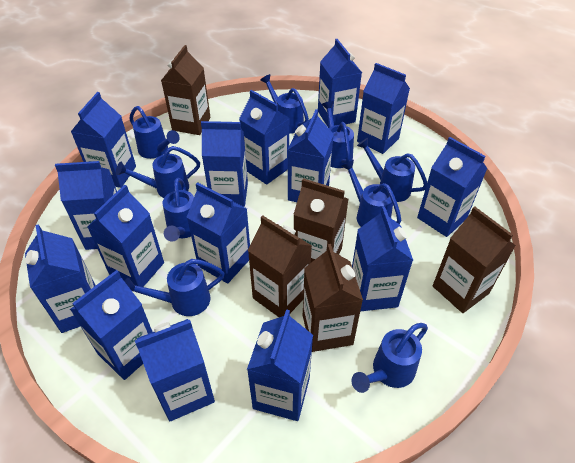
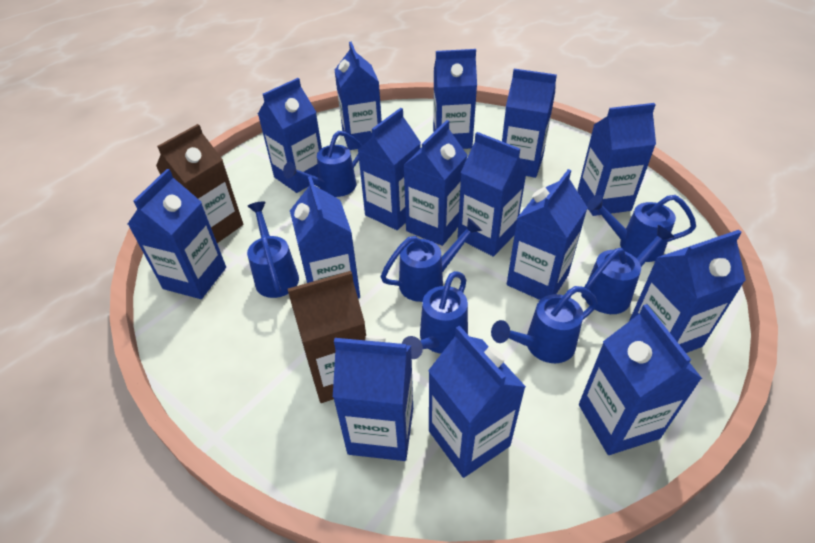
blue watering can: 9 -> 7
brown carton: 5 -> 2

